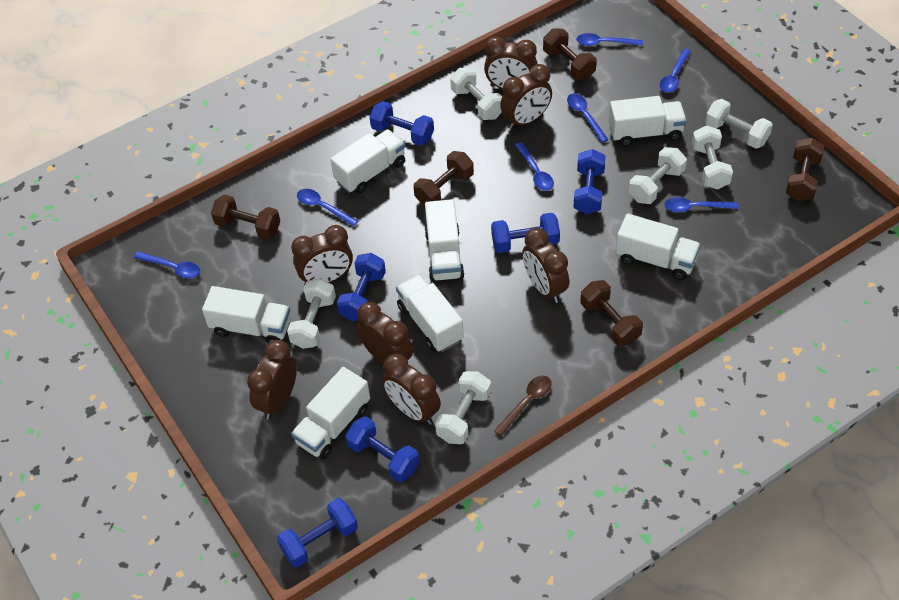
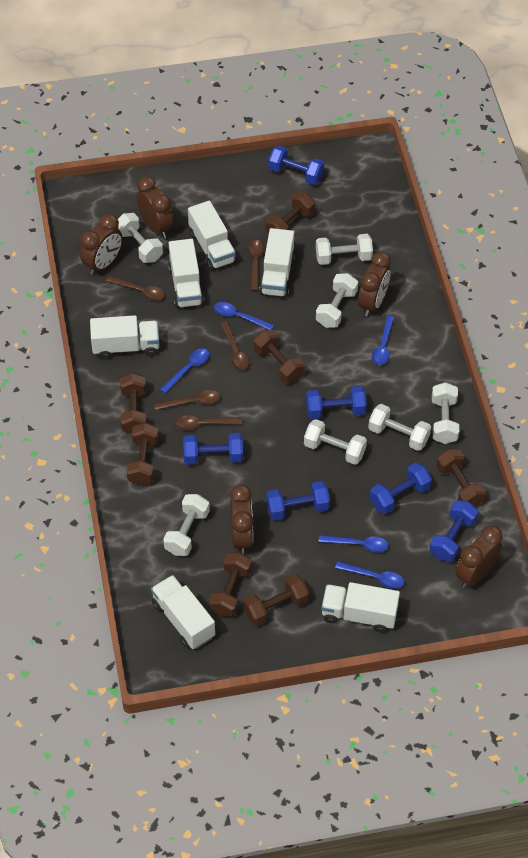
blue spoon: 7 -> 5
brown clock: 7 -> 5
brown dumbbell: 5 -> 7
brown spoon: 1 -> 5
white dumbbell: 6 -> 7
white truck: 7 -> 6

